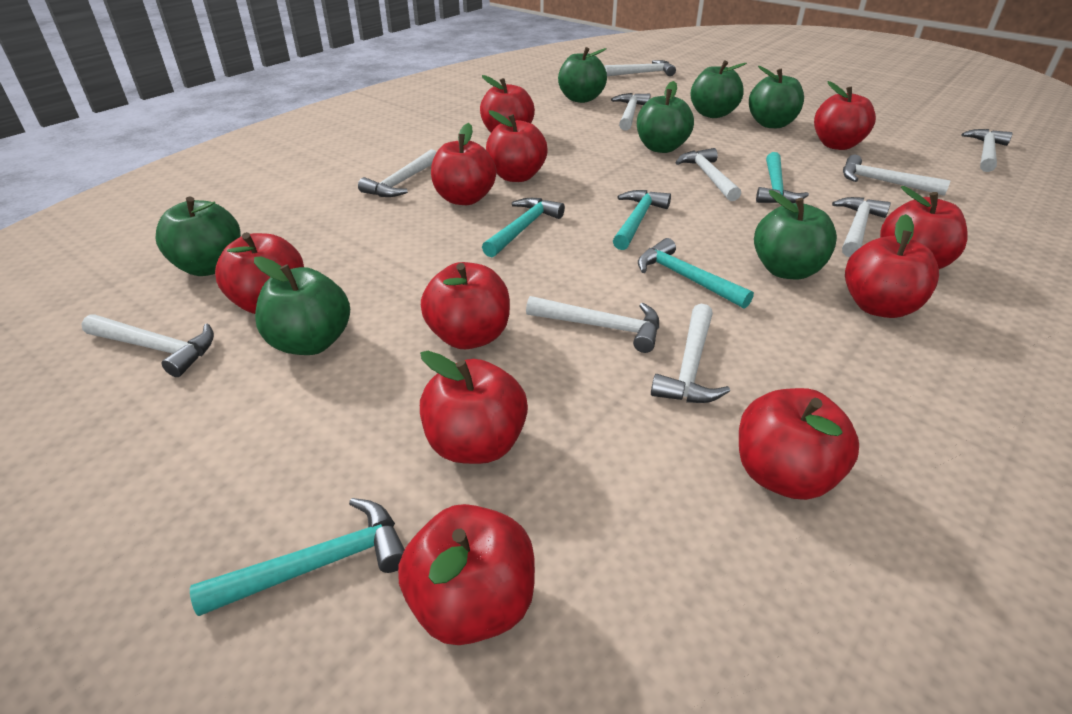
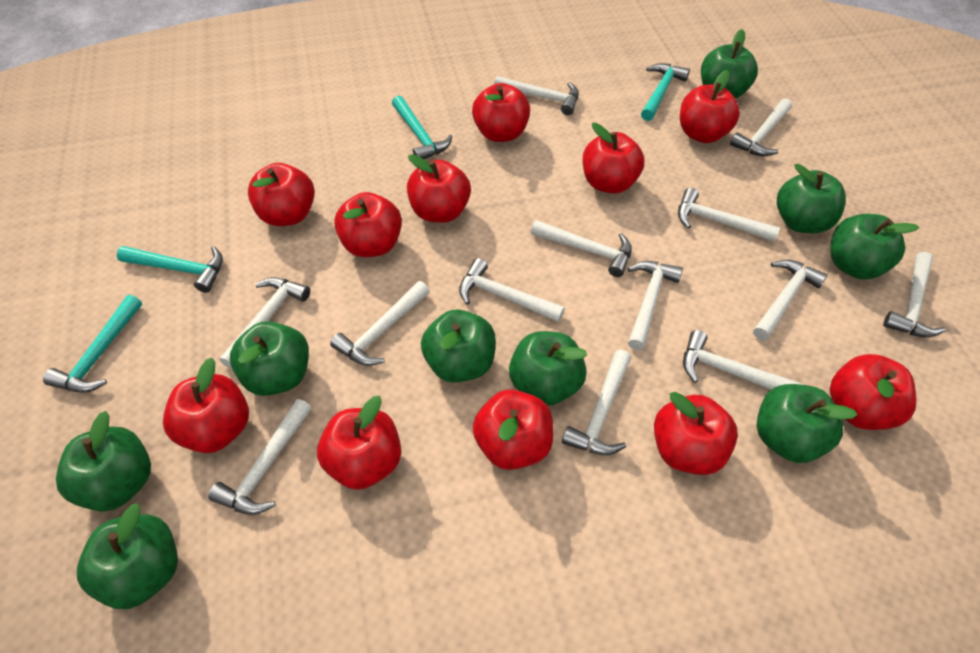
green apple: 7 -> 9
turquoise hammer: 5 -> 4
white hammer: 10 -> 13

